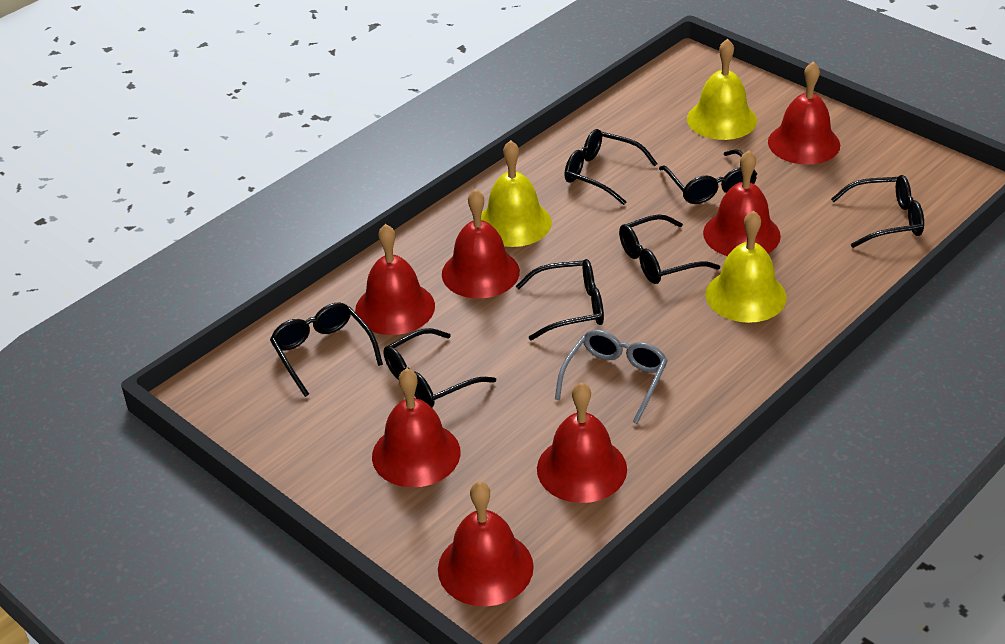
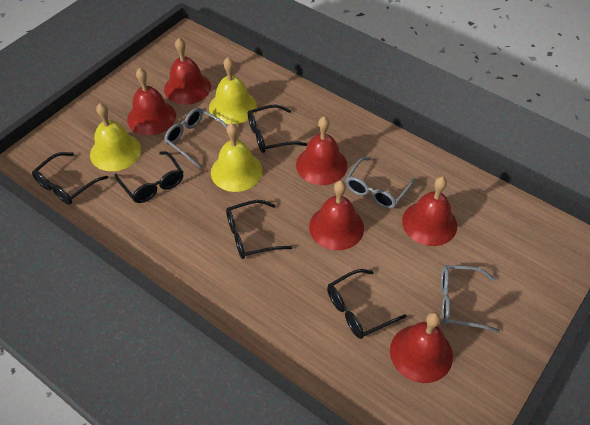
black glasses: 7 -> 5
grey glasses: 1 -> 3
red bell: 7 -> 6

